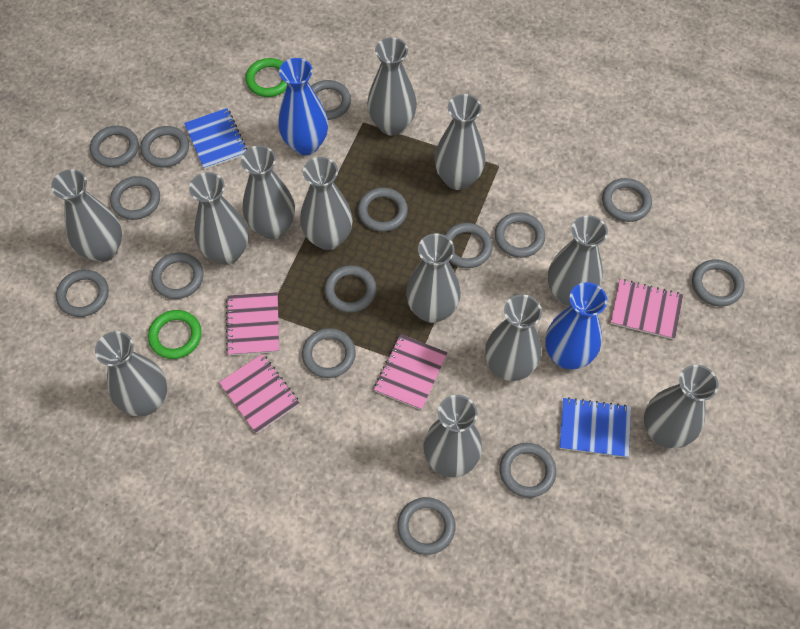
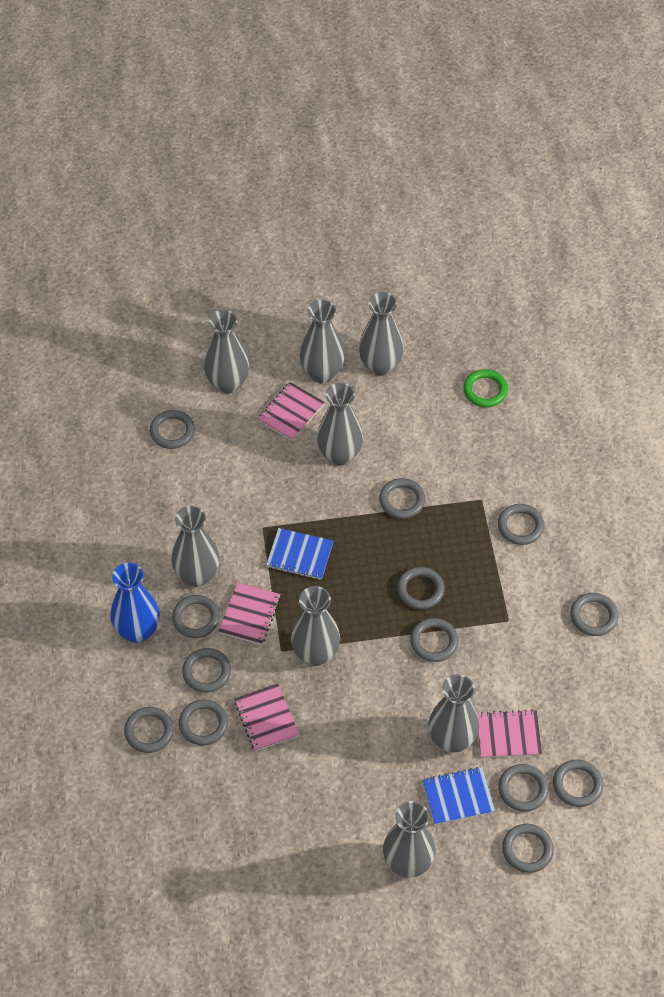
blue vase: 2 -> 1
green ring: 2 -> 1
grey ring: 15 -> 13
grey vase: 12 -> 8

